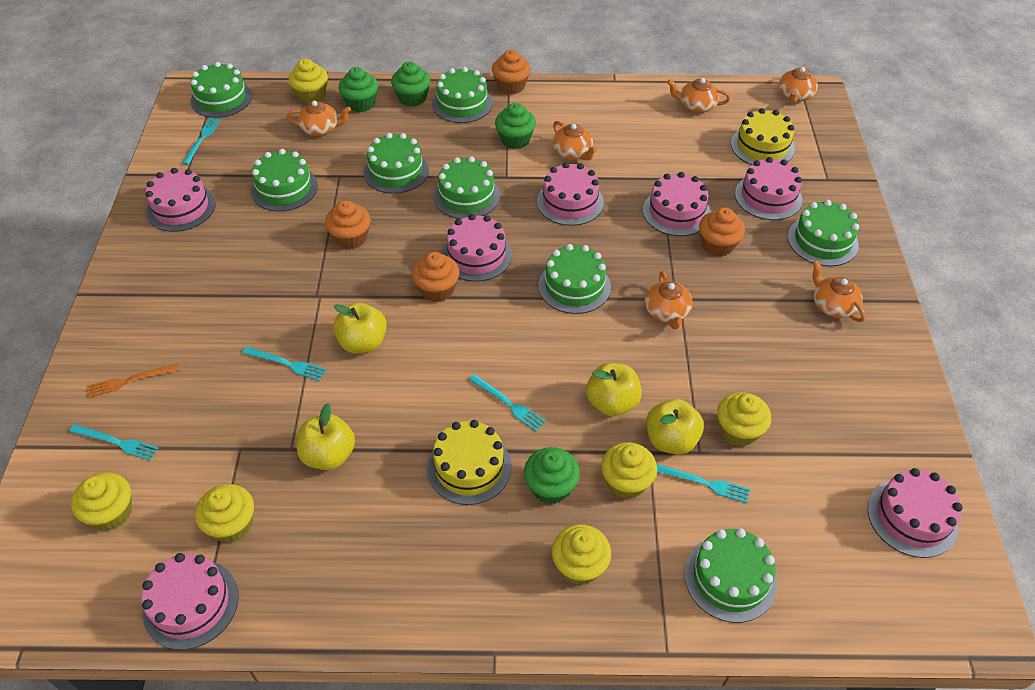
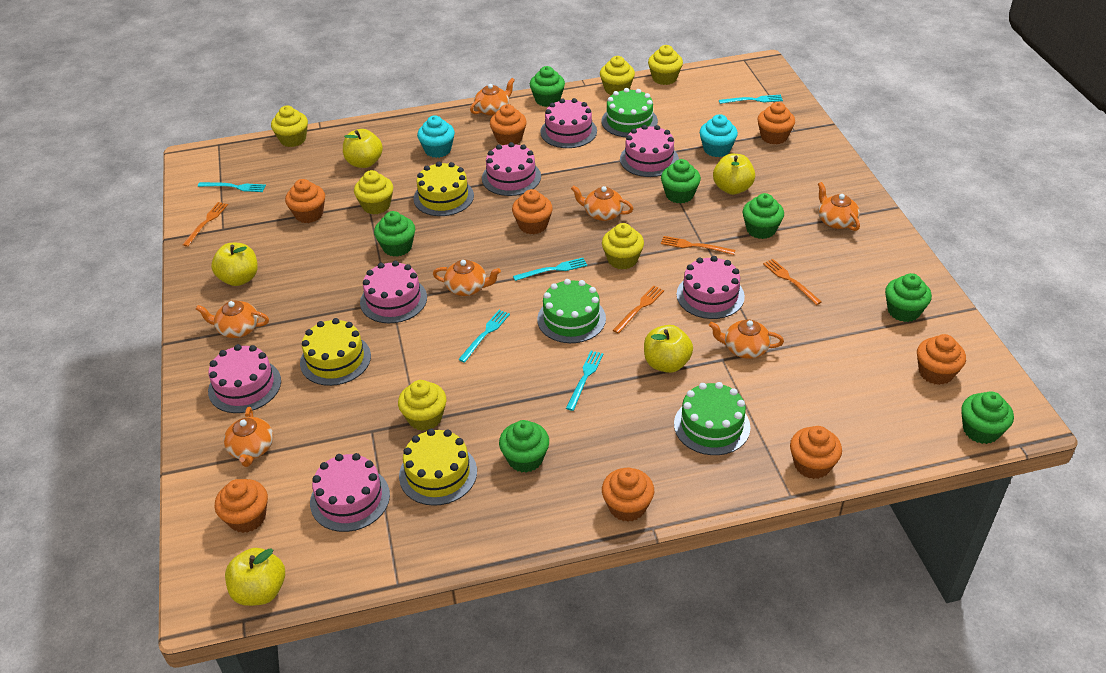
green cake: 8 -> 3
green cupcake: 4 -> 7
orange cupcake: 4 -> 8
orange fork: 1 -> 4
orange teapot: 6 -> 7
turquoise cupcake: 0 -> 2
yellow apple: 4 -> 5
yellow cake: 2 -> 3

